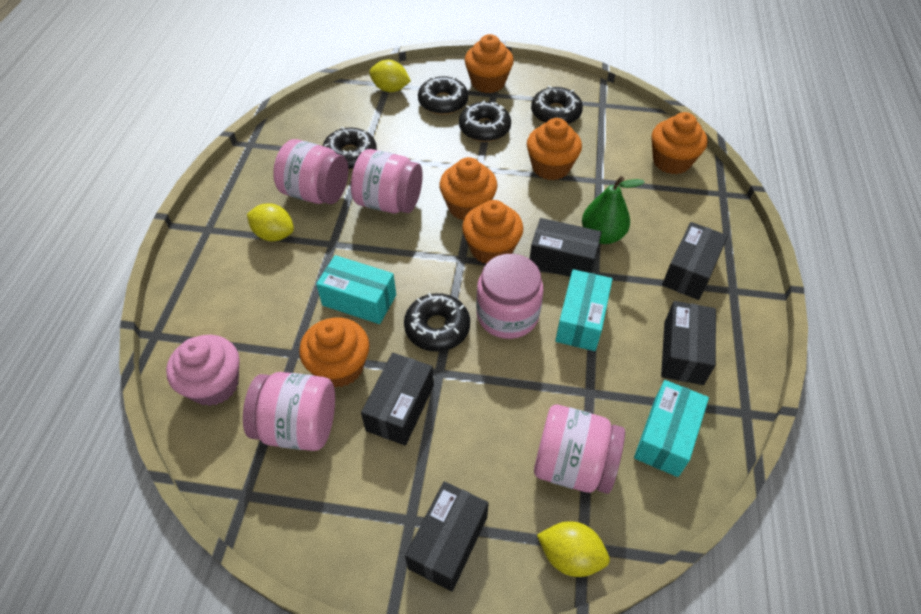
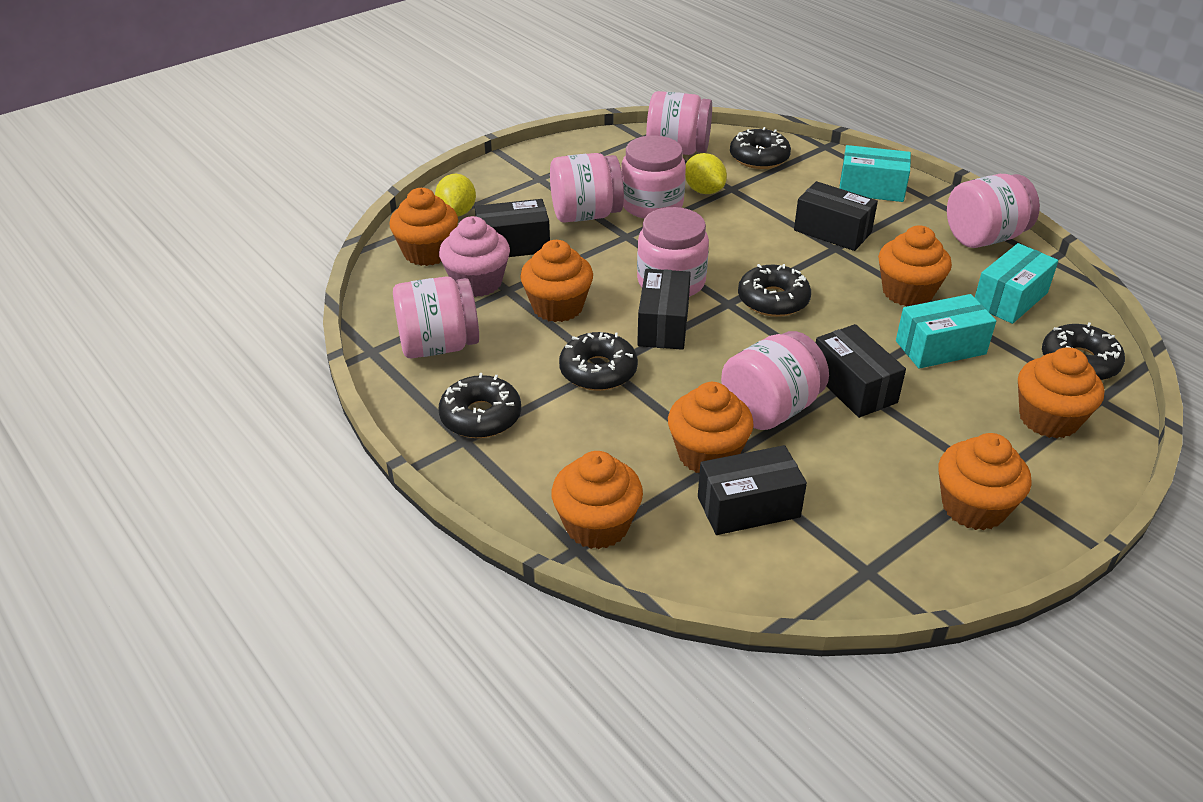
green pear: 1 -> 0
orange cupcake: 6 -> 7
pink jar: 5 -> 7
yellow lemon: 3 -> 2

